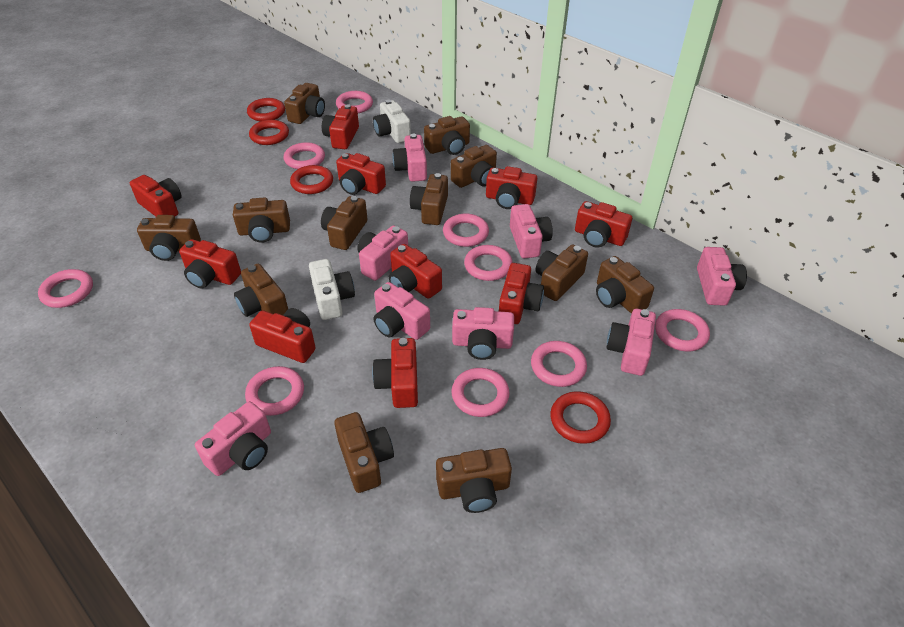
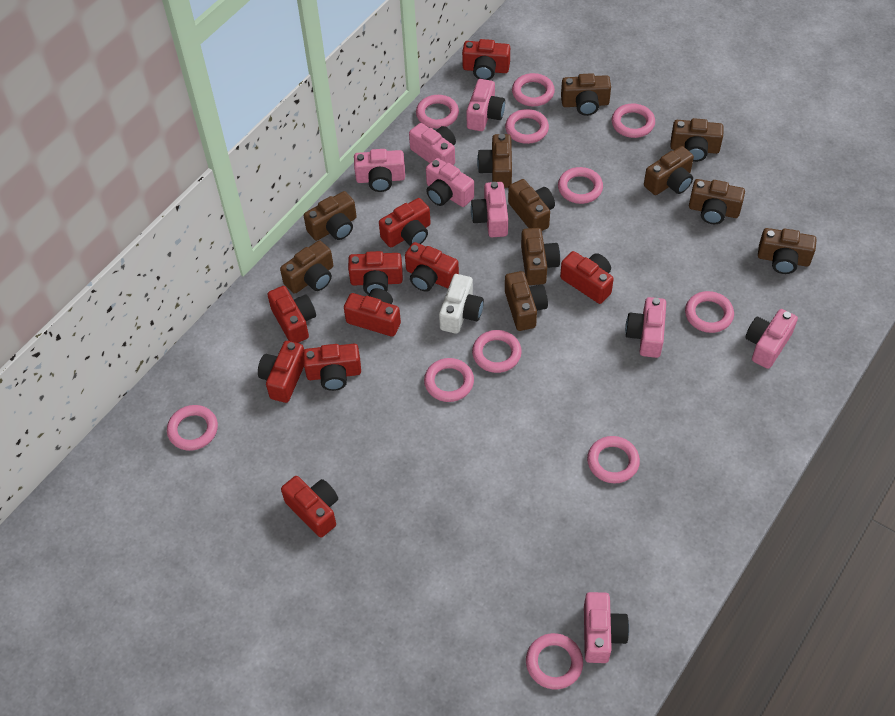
brown camera: 12 -> 11
pink ring: 9 -> 11
red ring: 4 -> 0
white camera: 2 -> 1

